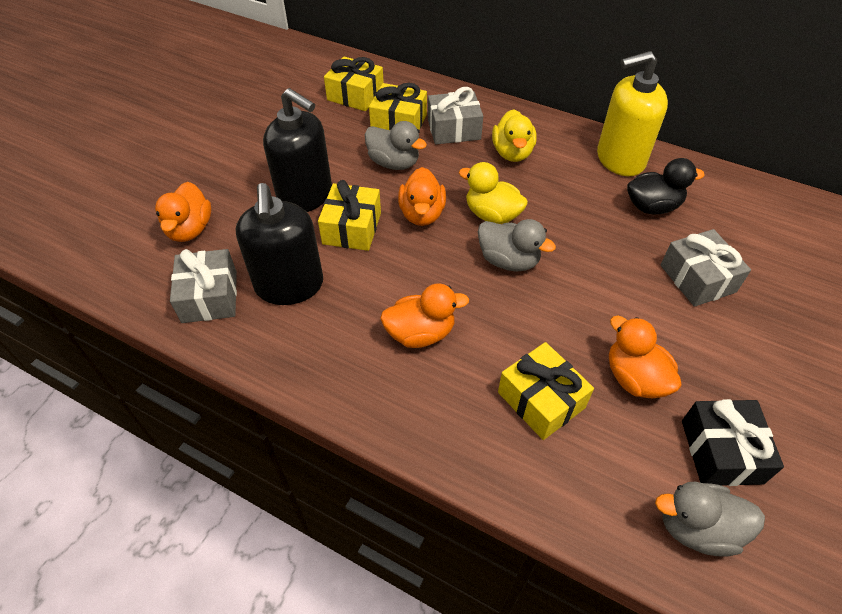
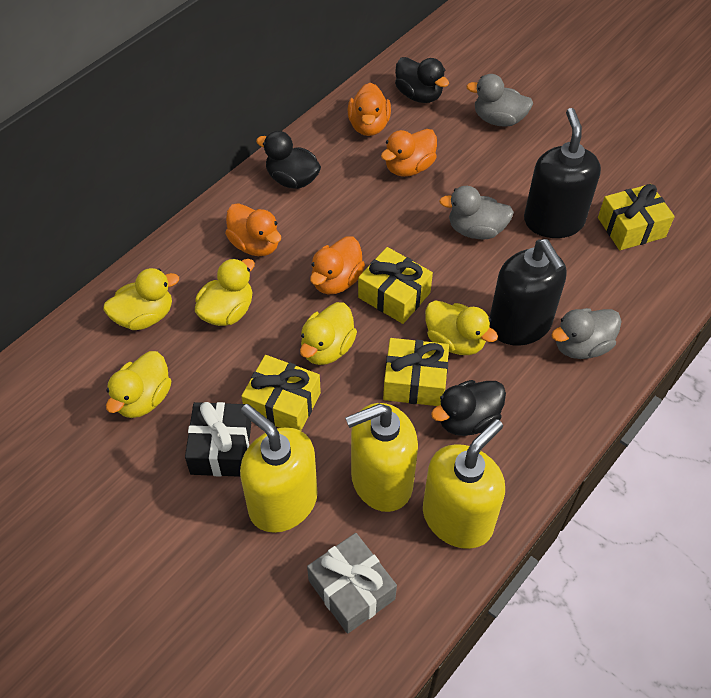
black duck: 1 -> 3
grey gift: 3 -> 1
yellow duck: 2 -> 5
yellow soap dispenser: 1 -> 3

